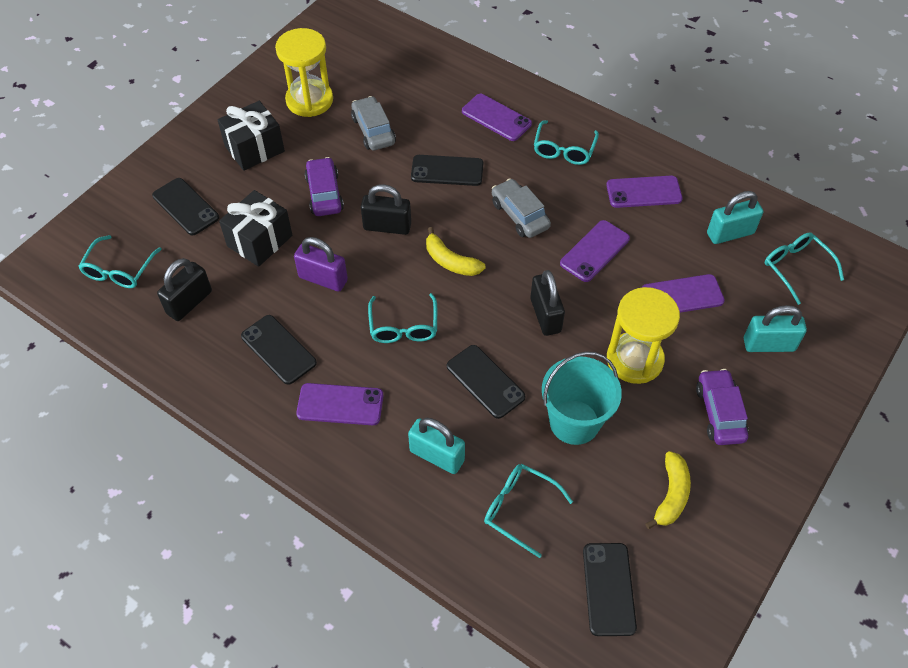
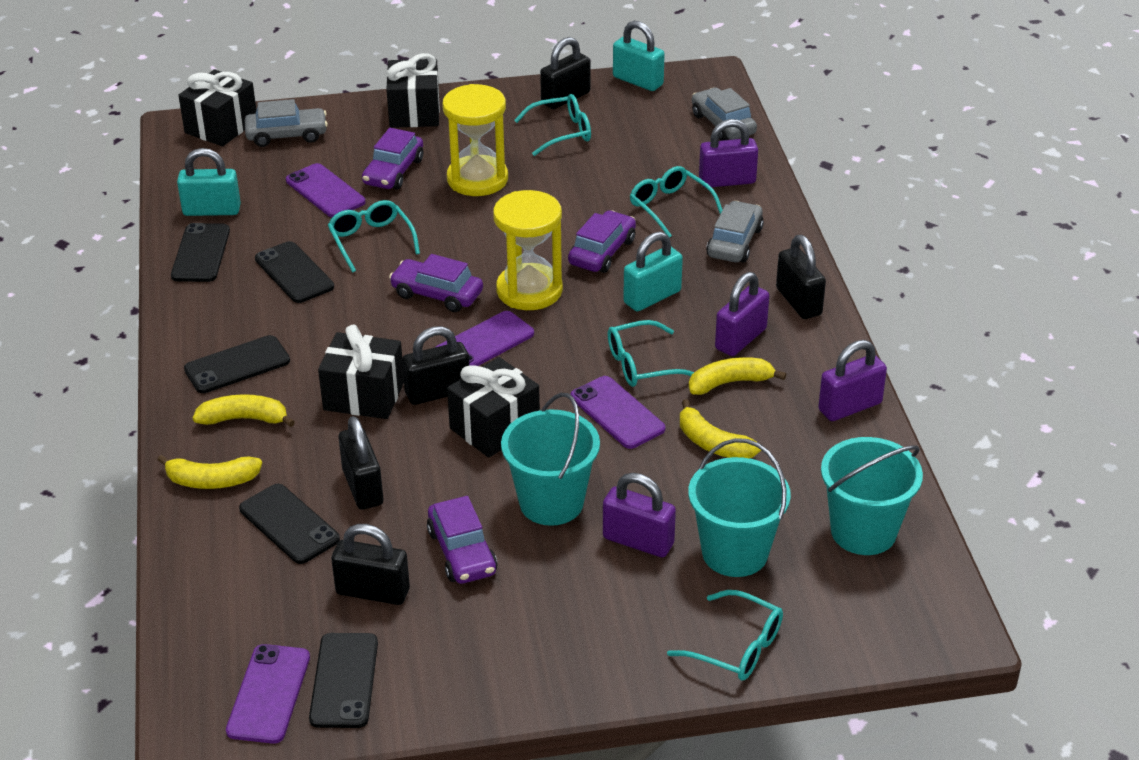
black gift: 2 -> 4
black padlock: 3 -> 5
grey car: 2 -> 3
purple car: 2 -> 4
purple padlock: 1 -> 4
purple phone: 5 -> 4
turquoise bucket: 1 -> 3
yellow banana: 2 -> 4

